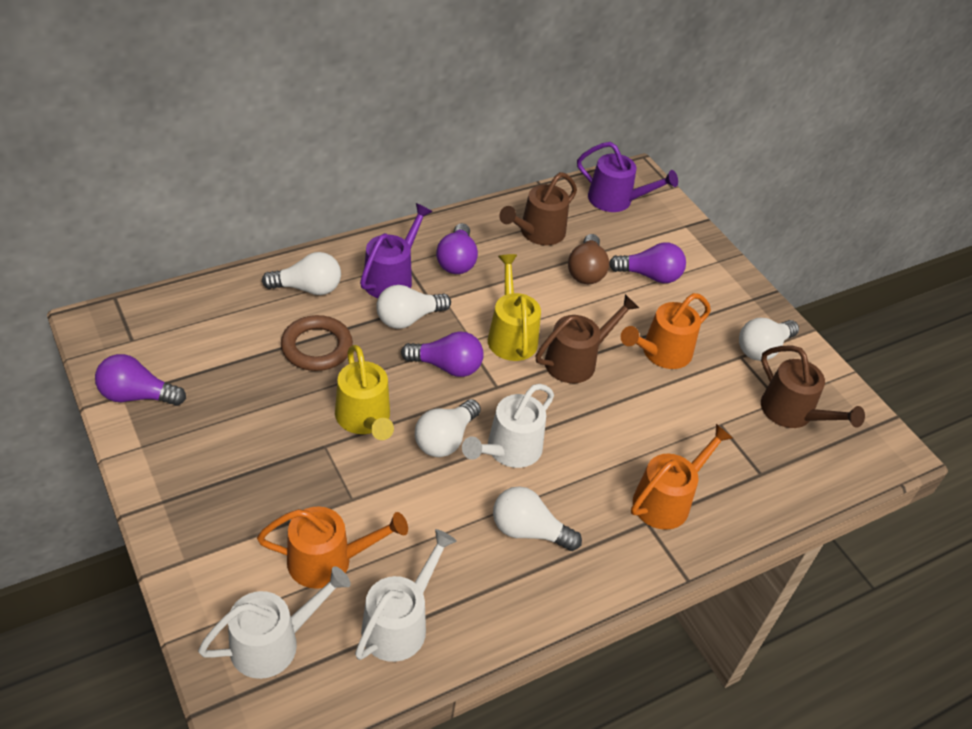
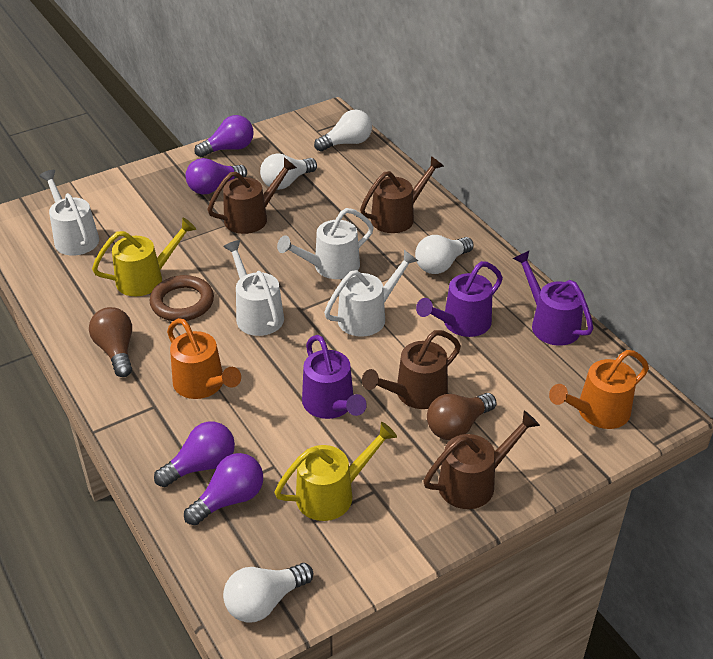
brown light bulb: 1 -> 2
brown watering can: 3 -> 4
orange watering can: 3 -> 2
purple watering can: 2 -> 3
white light bulb: 5 -> 4
white watering can: 3 -> 4

